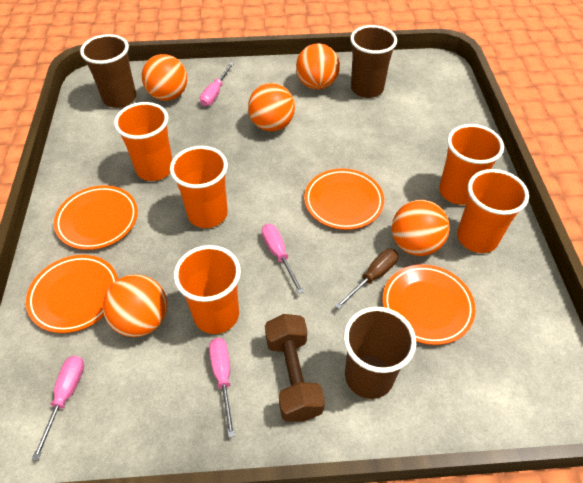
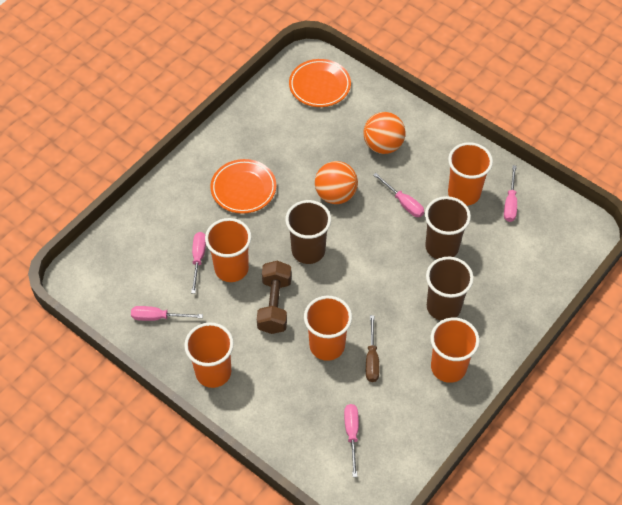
orange ball: 5 -> 2
orange plate: 4 -> 2
pink screwdriver: 4 -> 5

